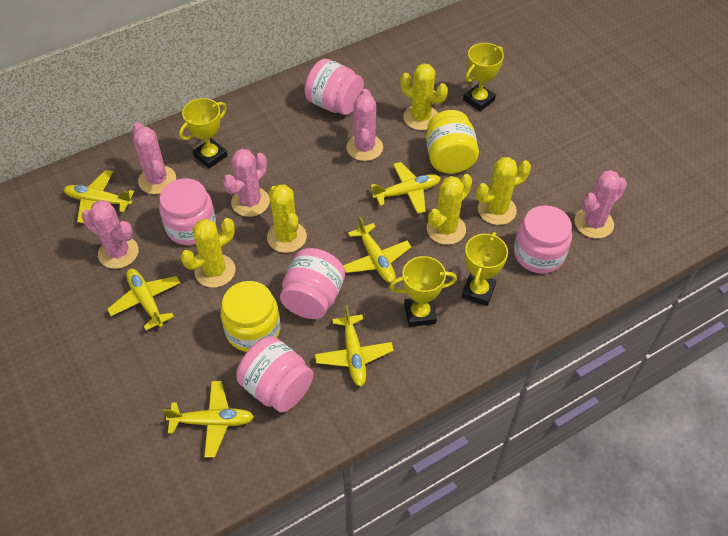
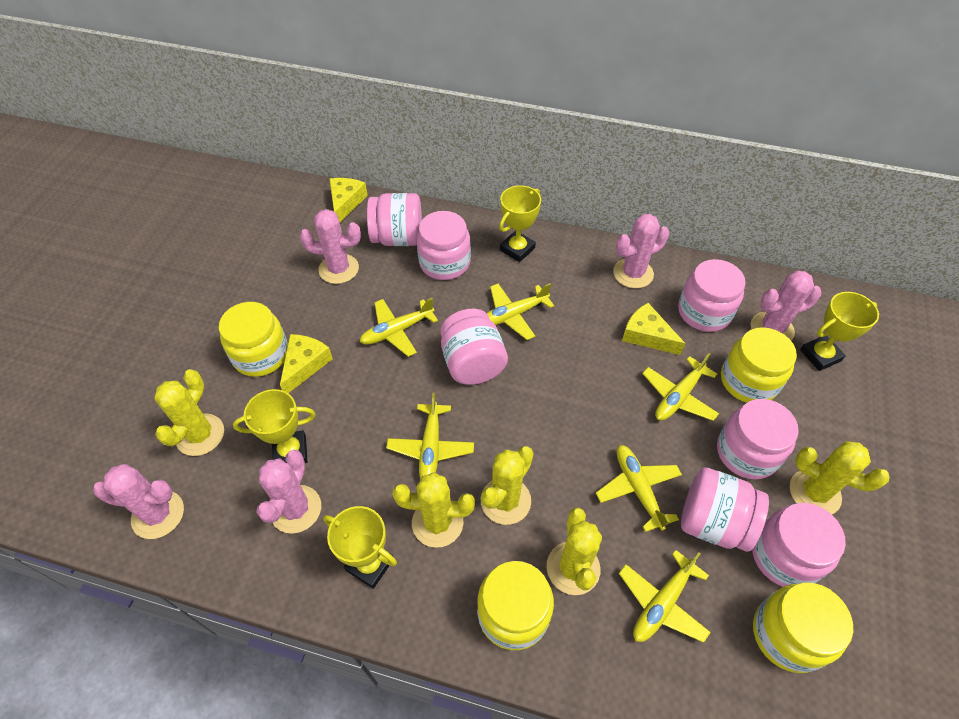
pink jar: 5 -> 7
yellow cheese: 0 -> 3
yellow jar: 2 -> 4

